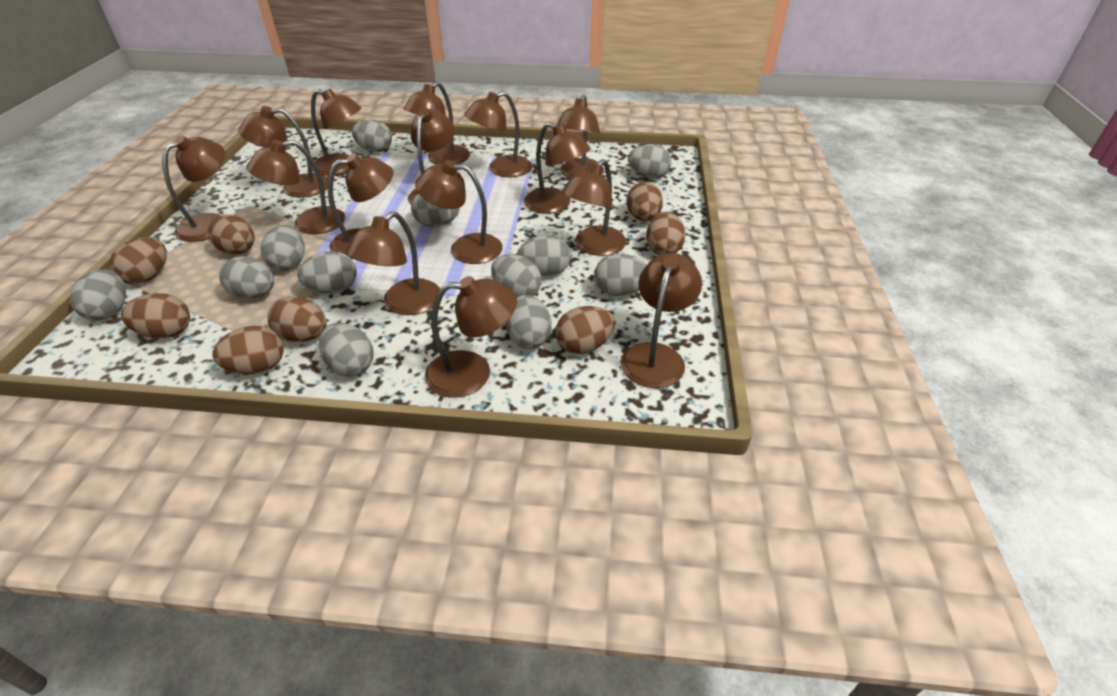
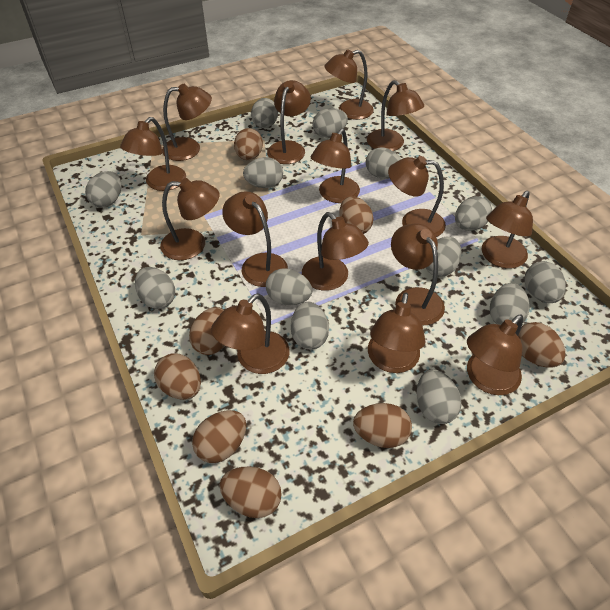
grey egg: 12 -> 13

